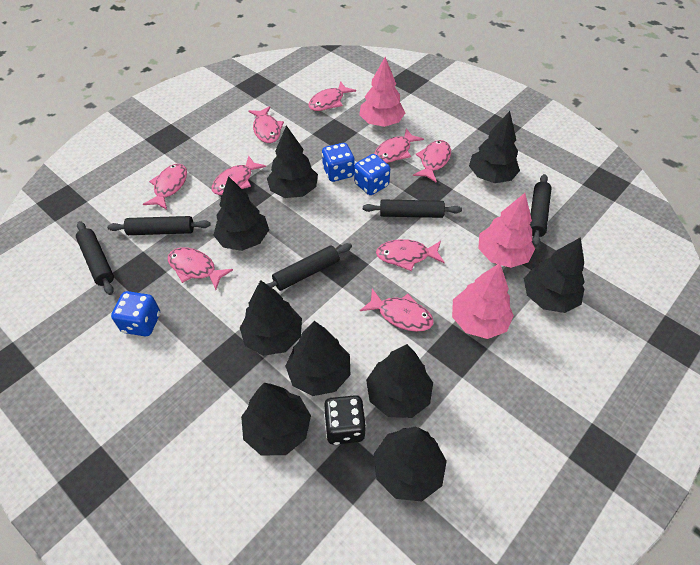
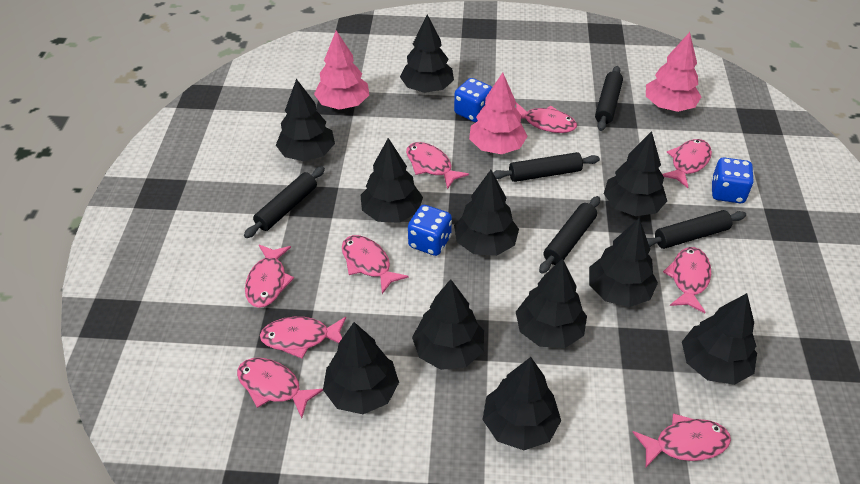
black dice: 1 -> 0
black tree: 9 -> 11

